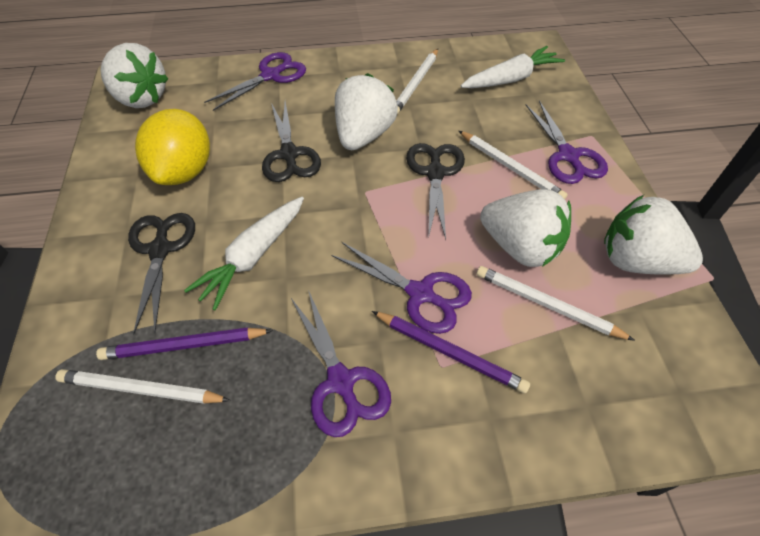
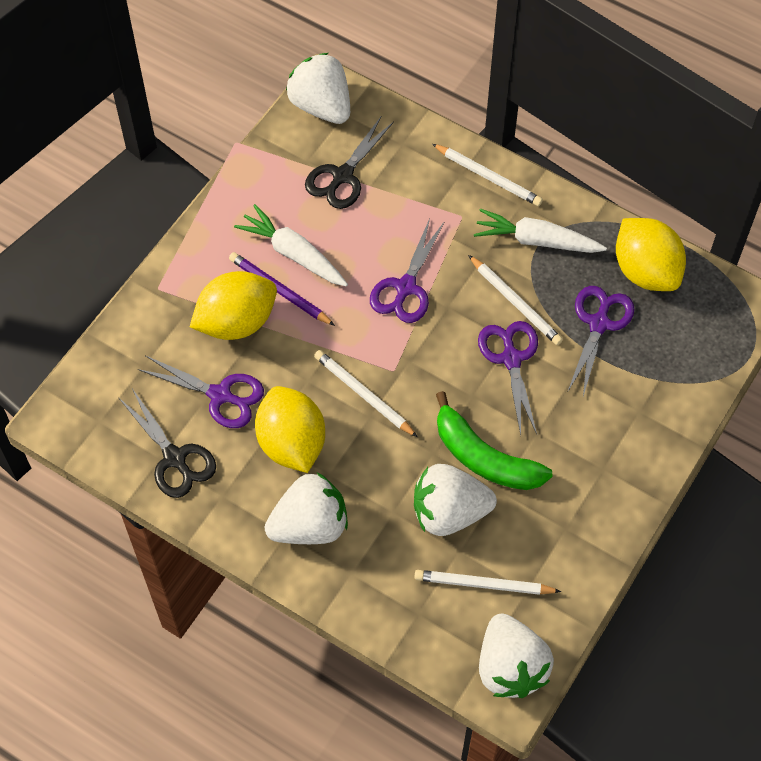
black scissors: 3 -> 2
green banana: 0 -> 1
purple pencil: 2 -> 1
yellow lemon: 1 -> 3

